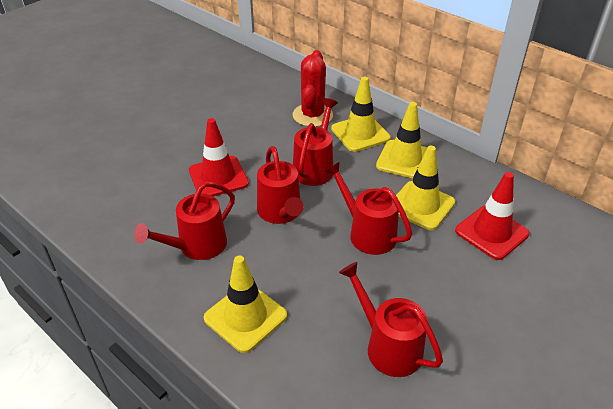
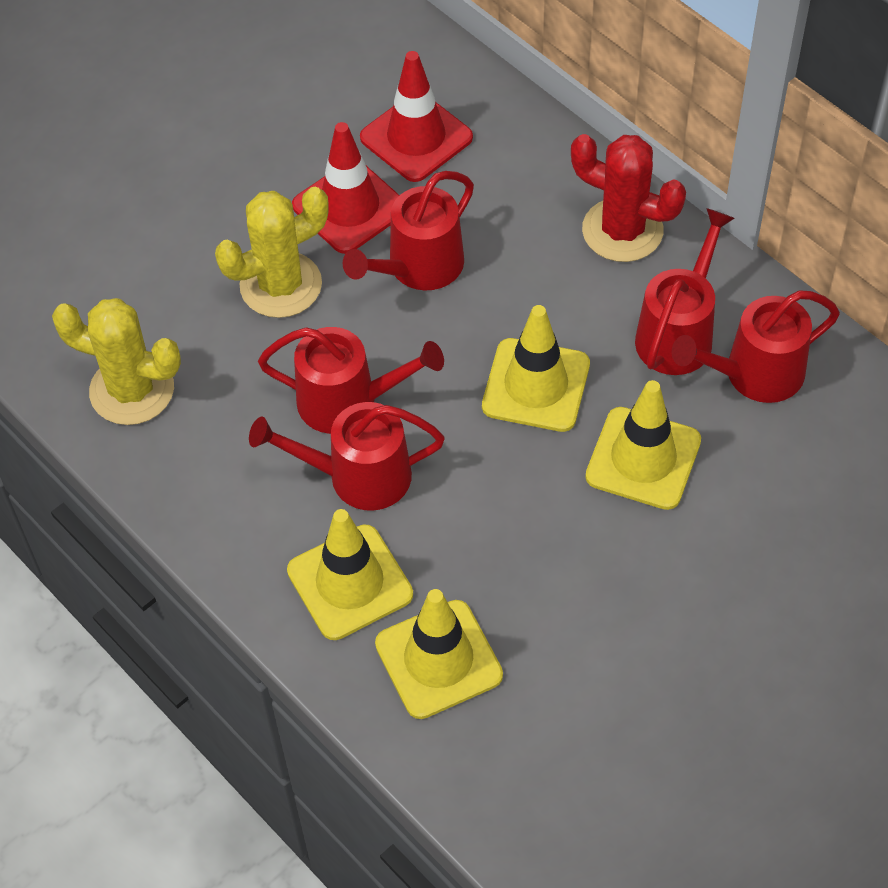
yellow cactus: 0 -> 2

